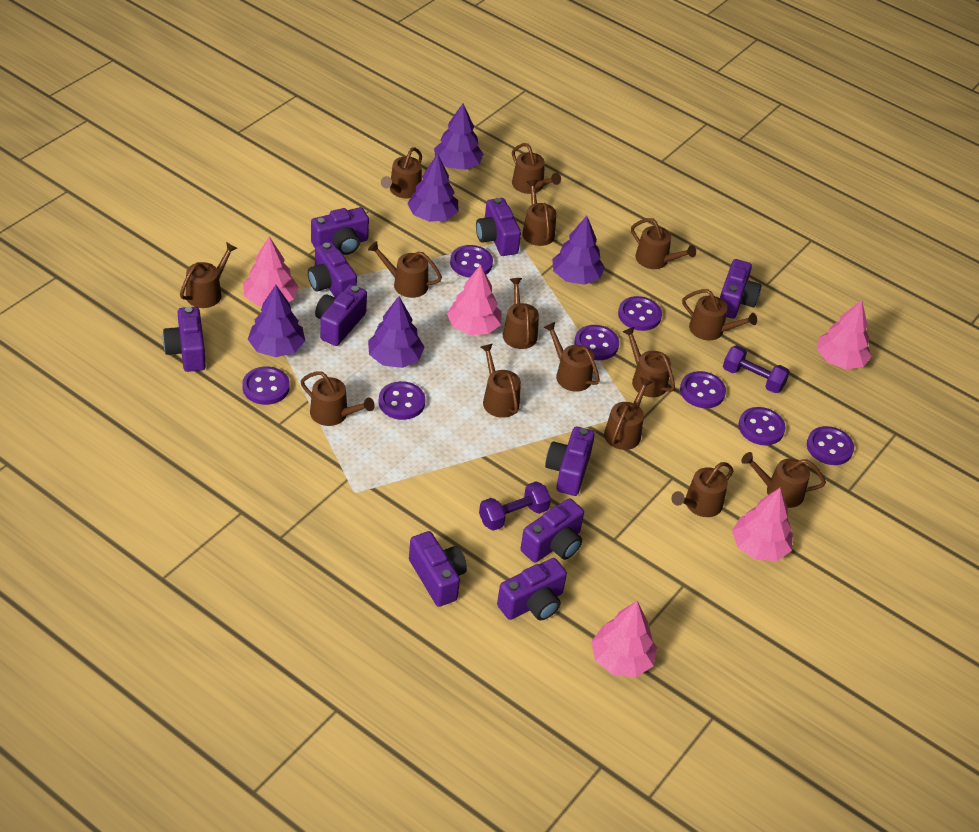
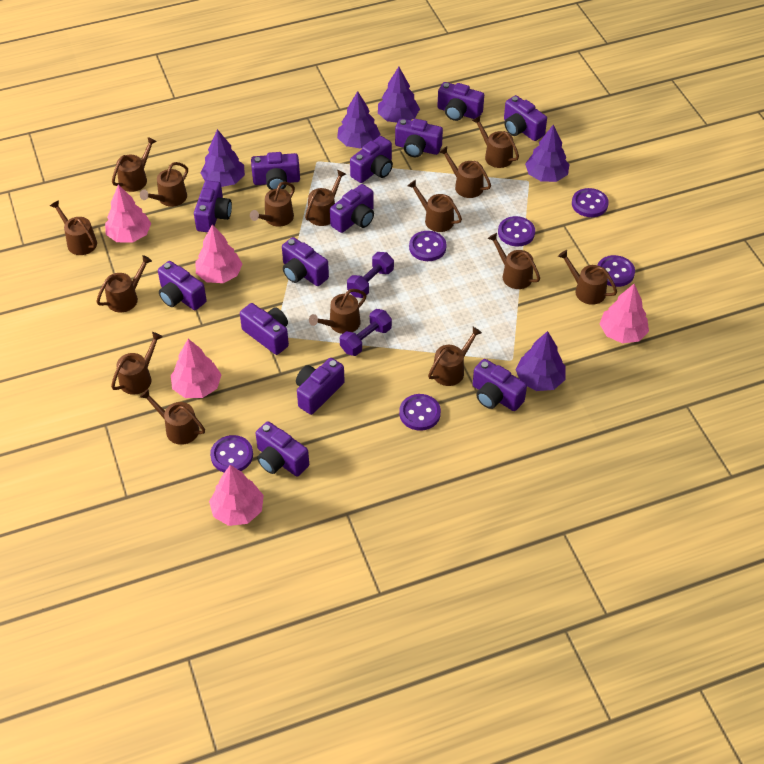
purple button: 8 -> 6
purple camera: 10 -> 13

